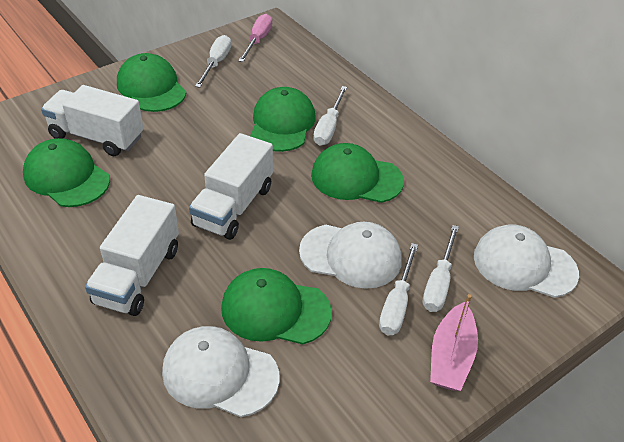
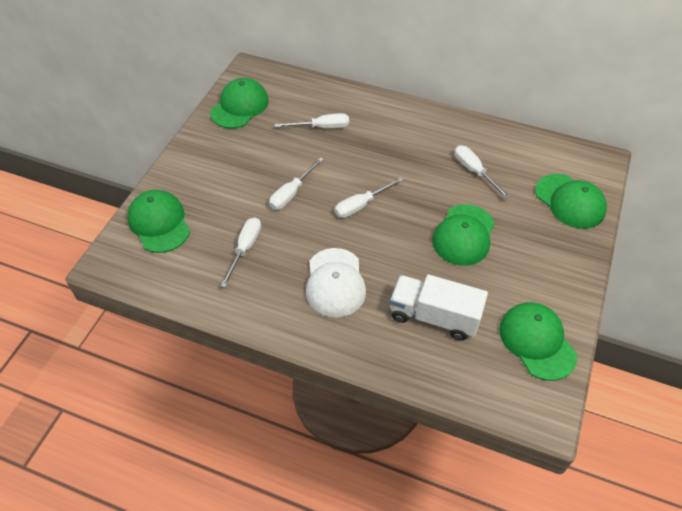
pink boat: 1 -> 0
pink screwdriver: 1 -> 0
white cap: 3 -> 1
white screwdriver: 4 -> 5
white truck: 3 -> 1

